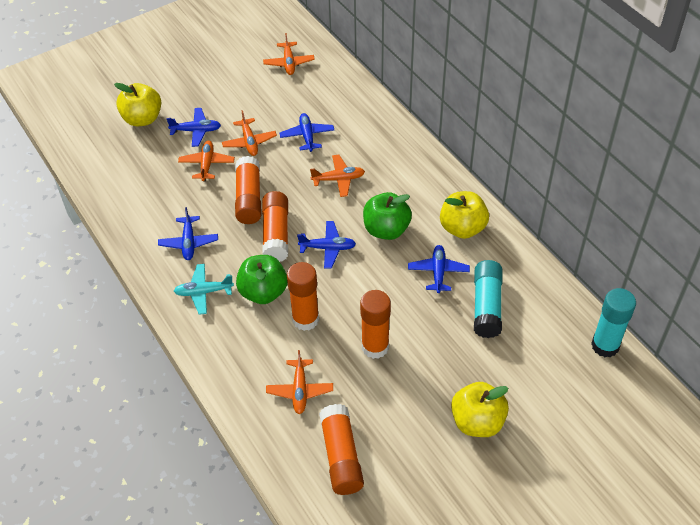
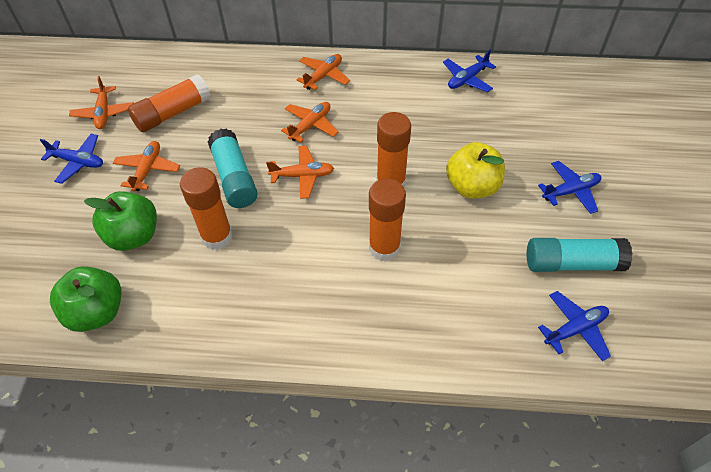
blue plane: 5 -> 4
orange glue stick: 5 -> 4
turquoise plane: 1 -> 0
yellow apple: 3 -> 1

